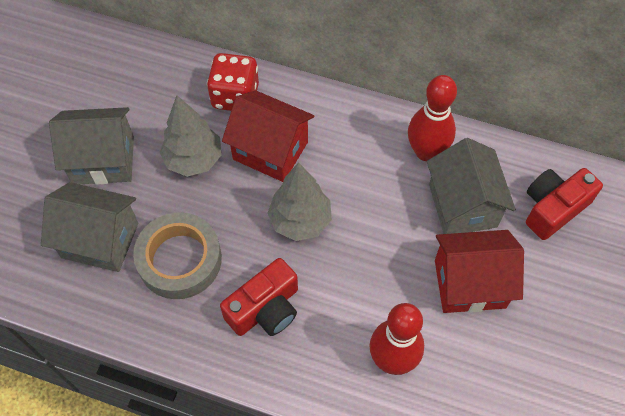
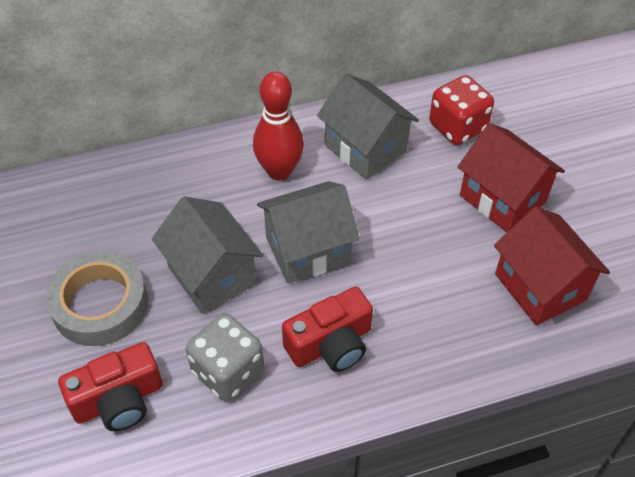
grey dice: 0 -> 1
grey tree: 2 -> 0
red bowling pin: 2 -> 1

